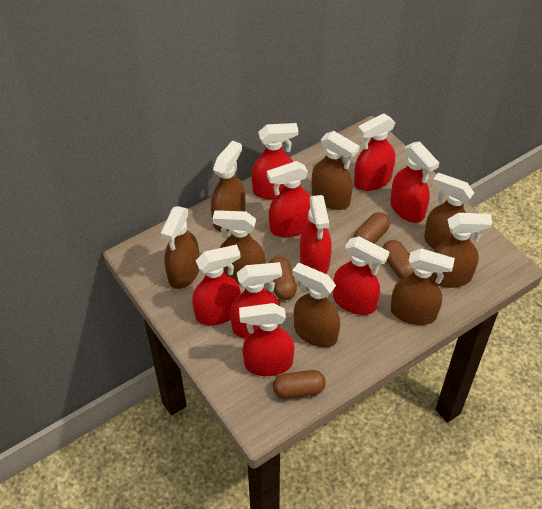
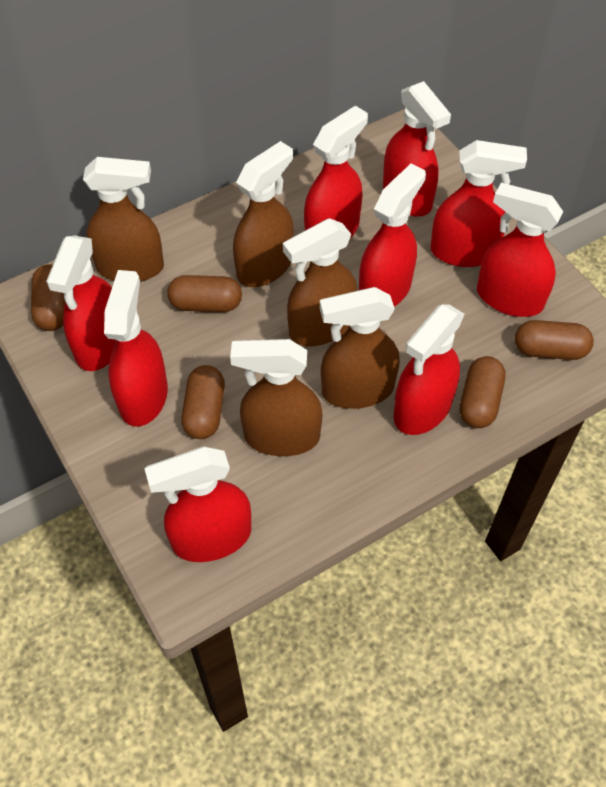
brown capsule: 4 -> 5
brown spray bottle: 8 -> 5

